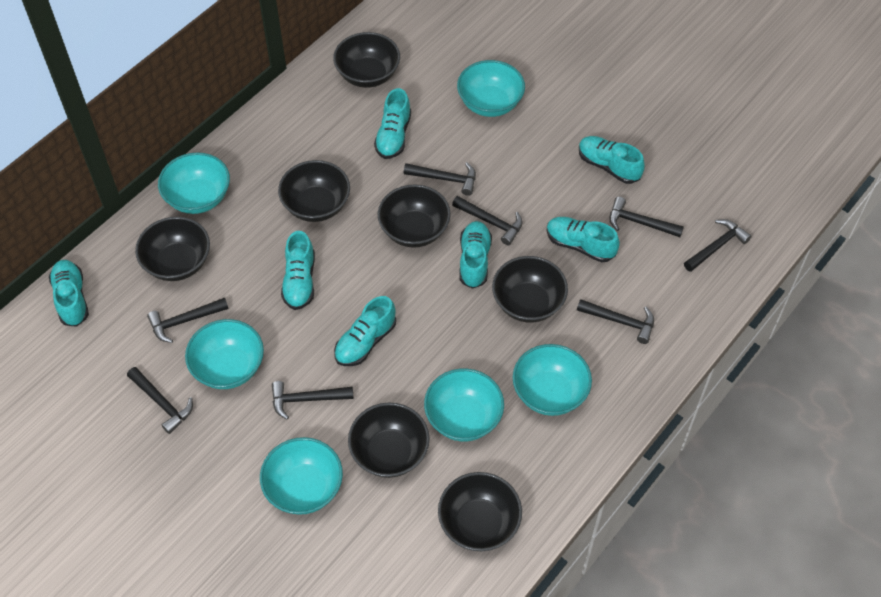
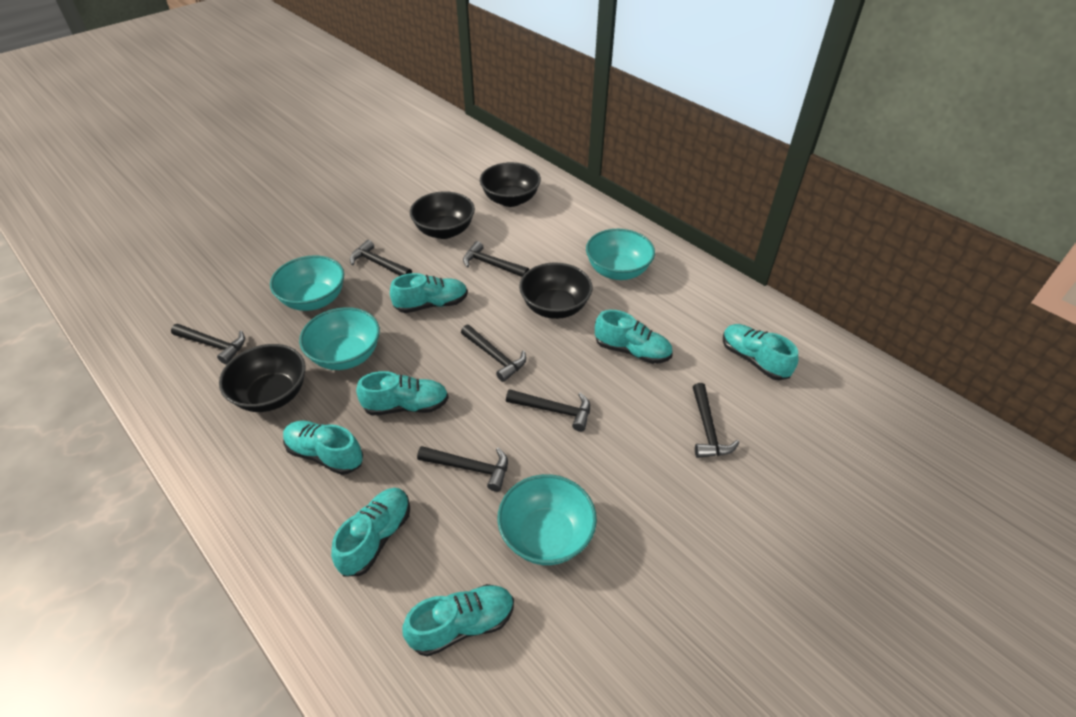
black bowl: 7 -> 4
black hammer: 8 -> 7
turquoise bowl: 6 -> 4

